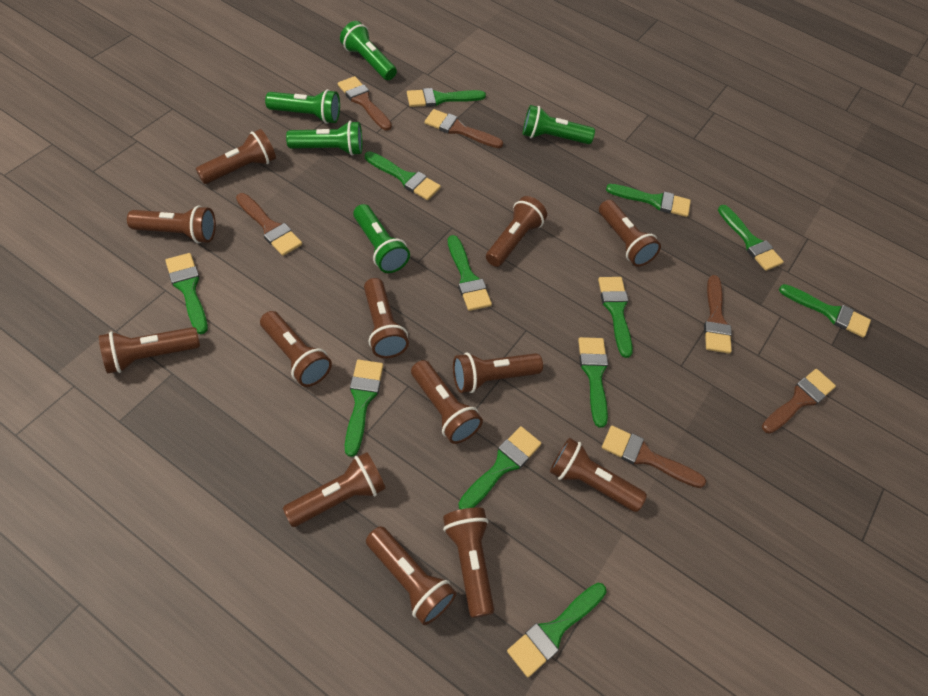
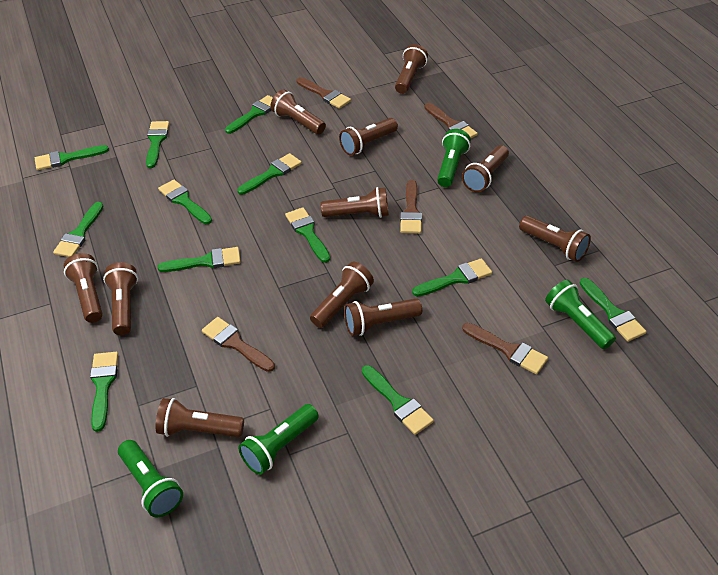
brown brush: 6 -> 5
brown flashlight: 13 -> 11
green flashlight: 5 -> 4

